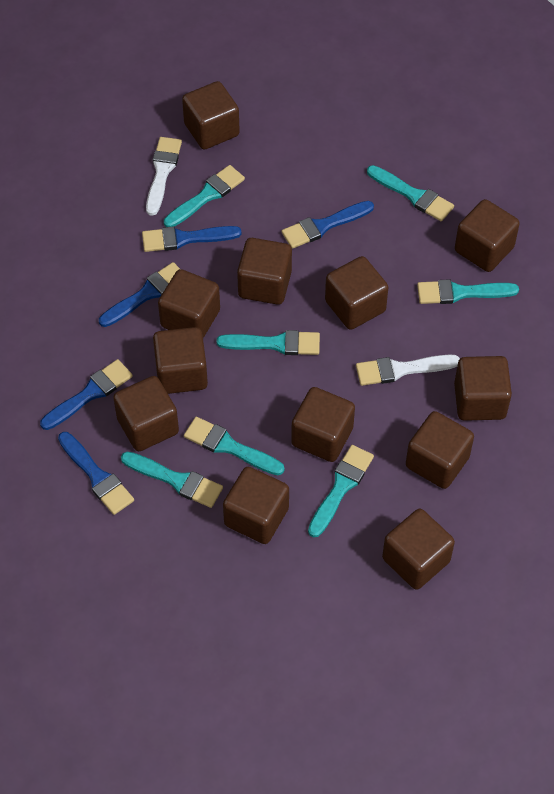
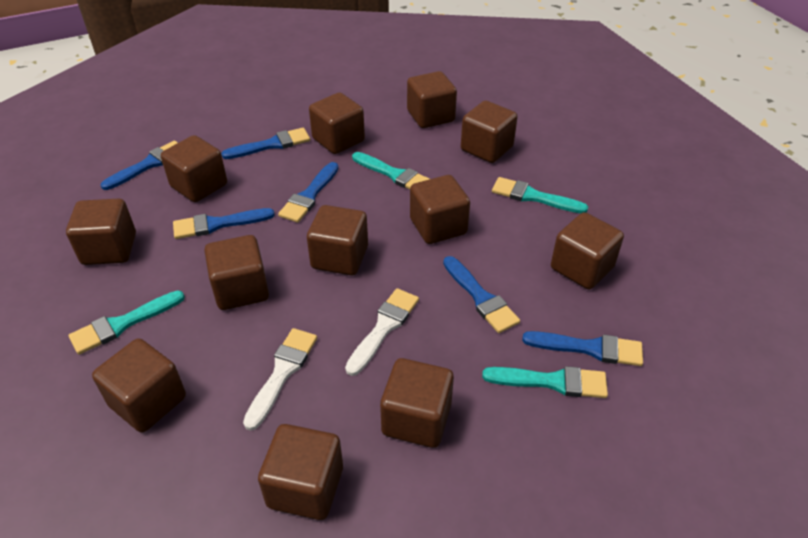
blue brush: 5 -> 6
turquoise brush: 7 -> 4

